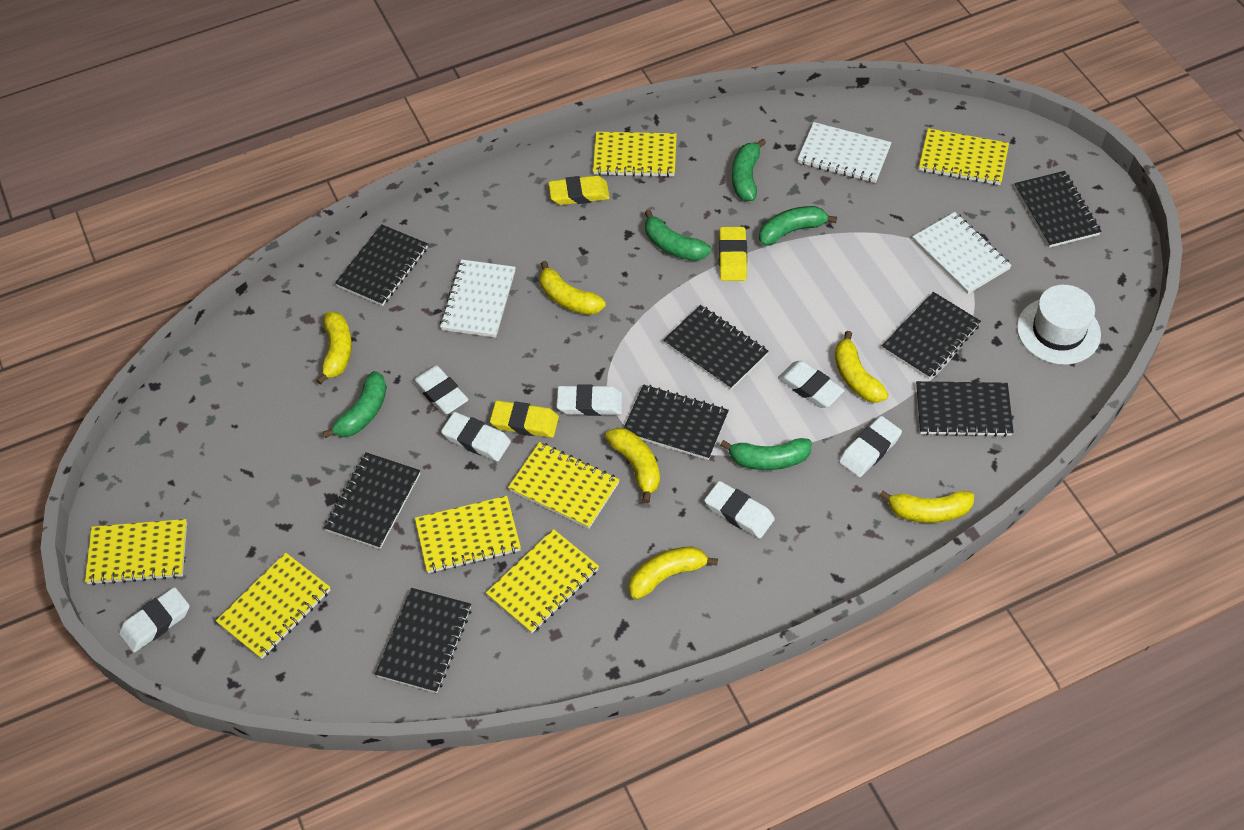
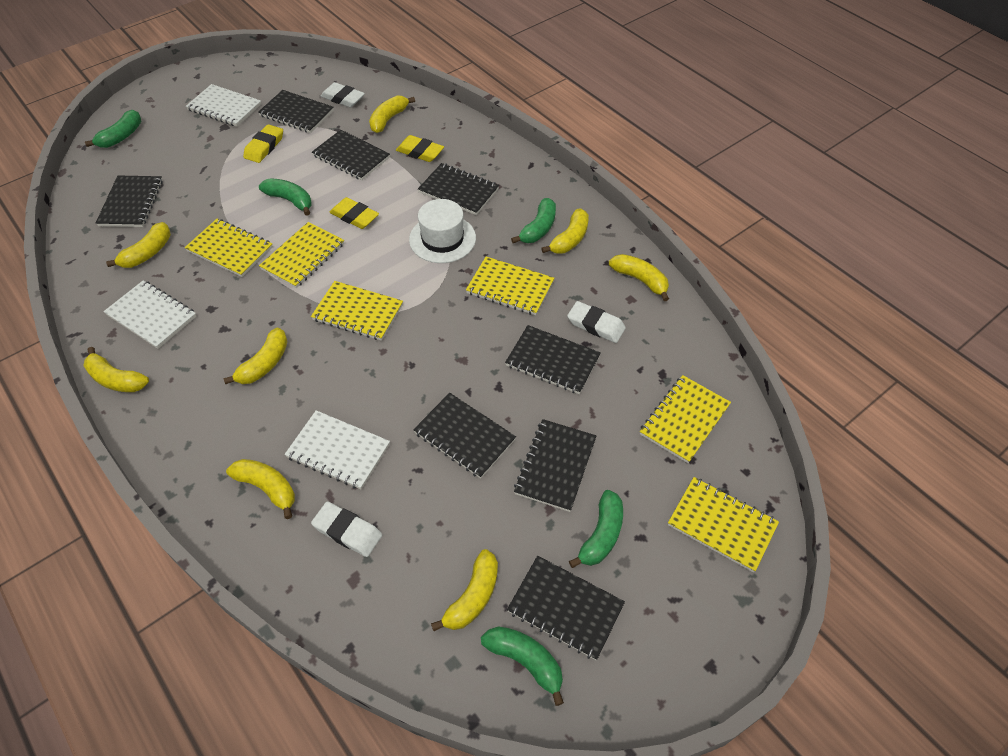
white eraser: 7 -> 3
yellow banana: 6 -> 8
yellow notebook: 7 -> 6

